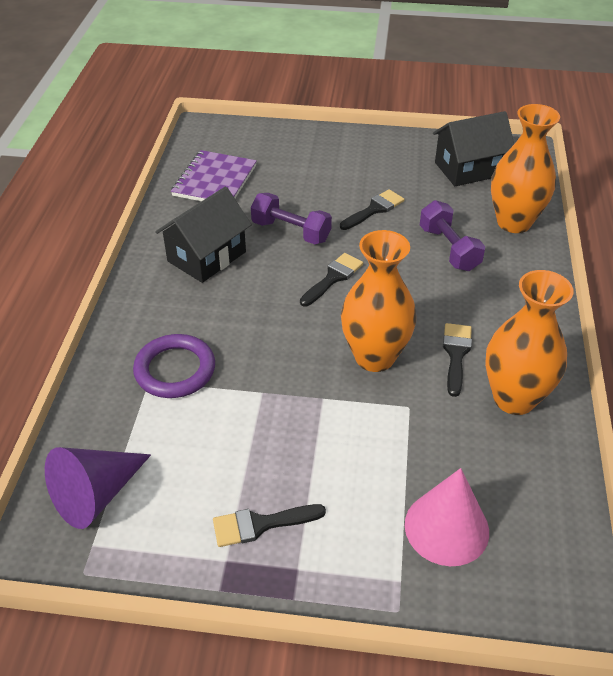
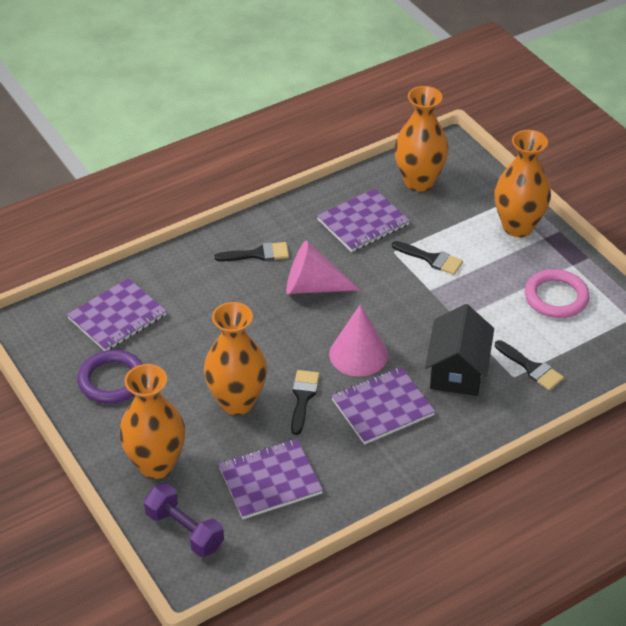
black house: 2 -> 1
orange vase: 3 -> 4
pink cone: 1 -> 2
pink ring: 0 -> 1
purple cone: 1 -> 0
purple dumbbell: 2 -> 1
purple notebook: 1 -> 4

